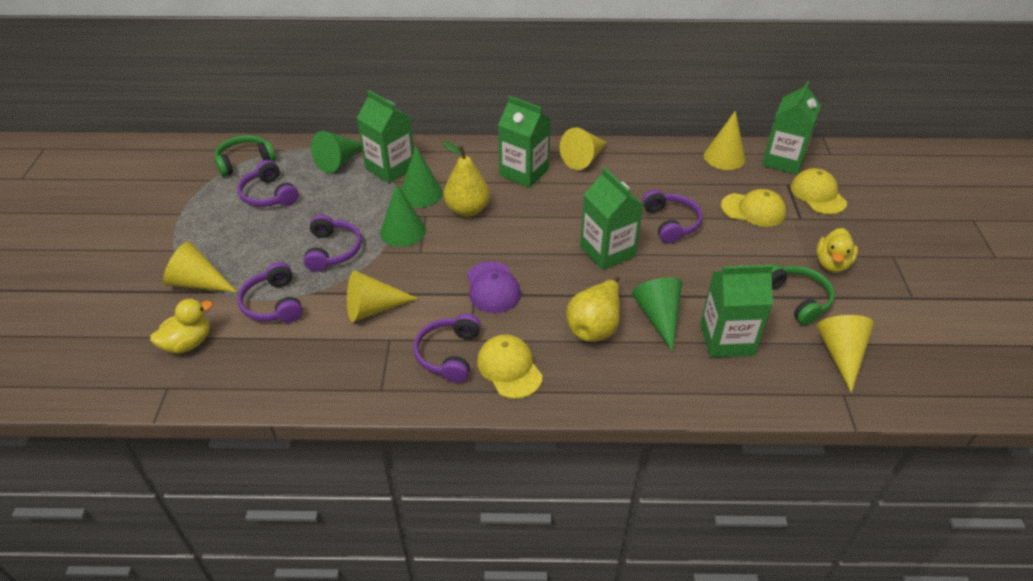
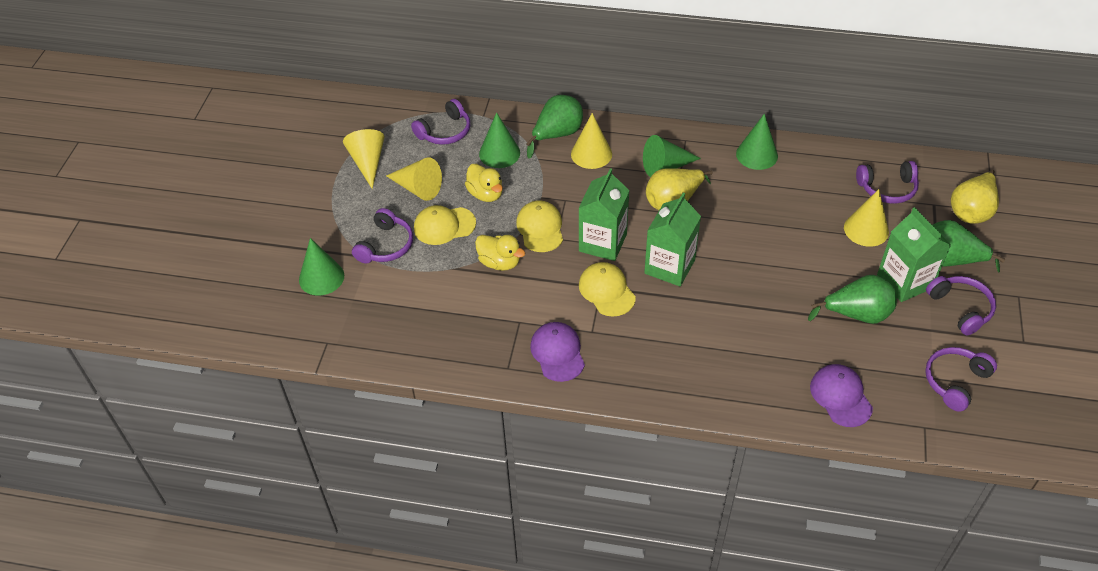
green carton: 5 -> 3
green headphones: 2 -> 0
green pear: 0 -> 3
purple cap: 1 -> 2
yellow cone: 5 -> 4

